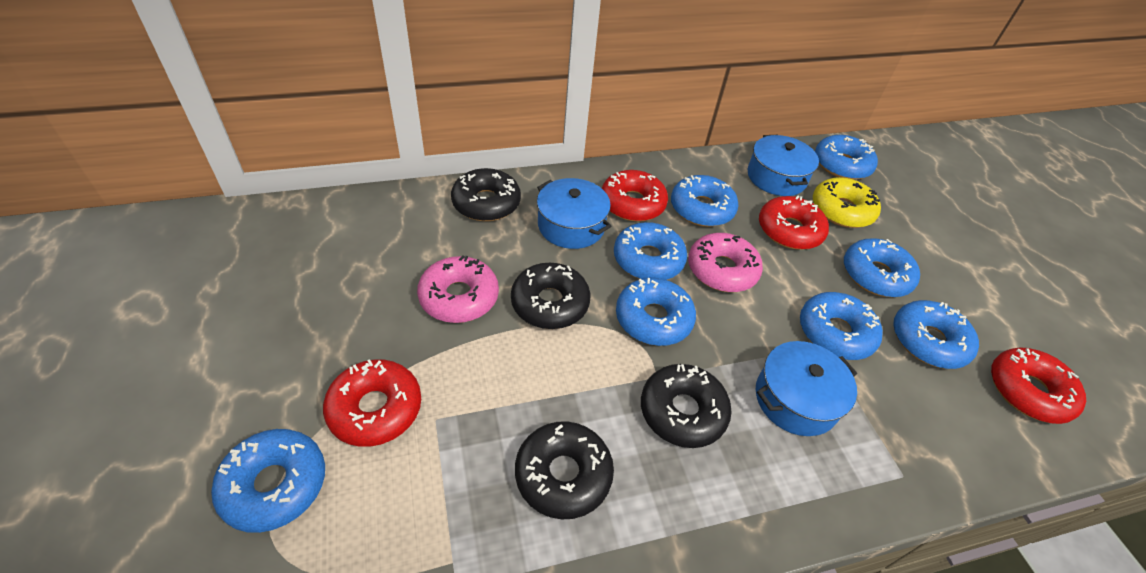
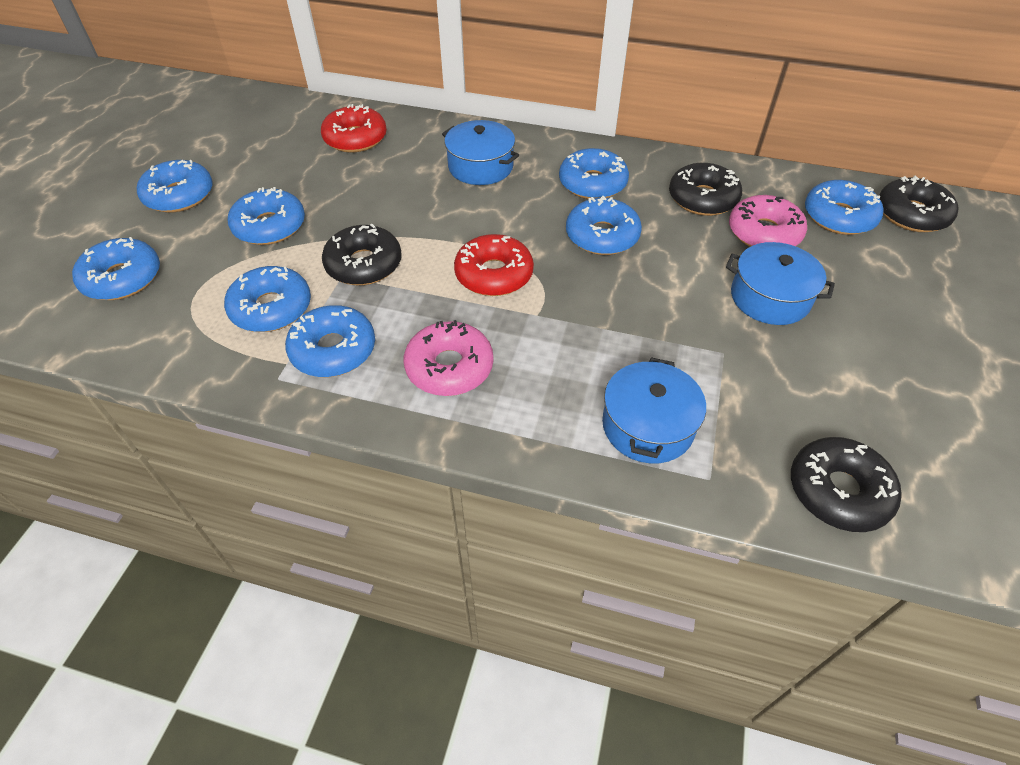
red donut: 4 -> 2
yellow donut: 1 -> 0

